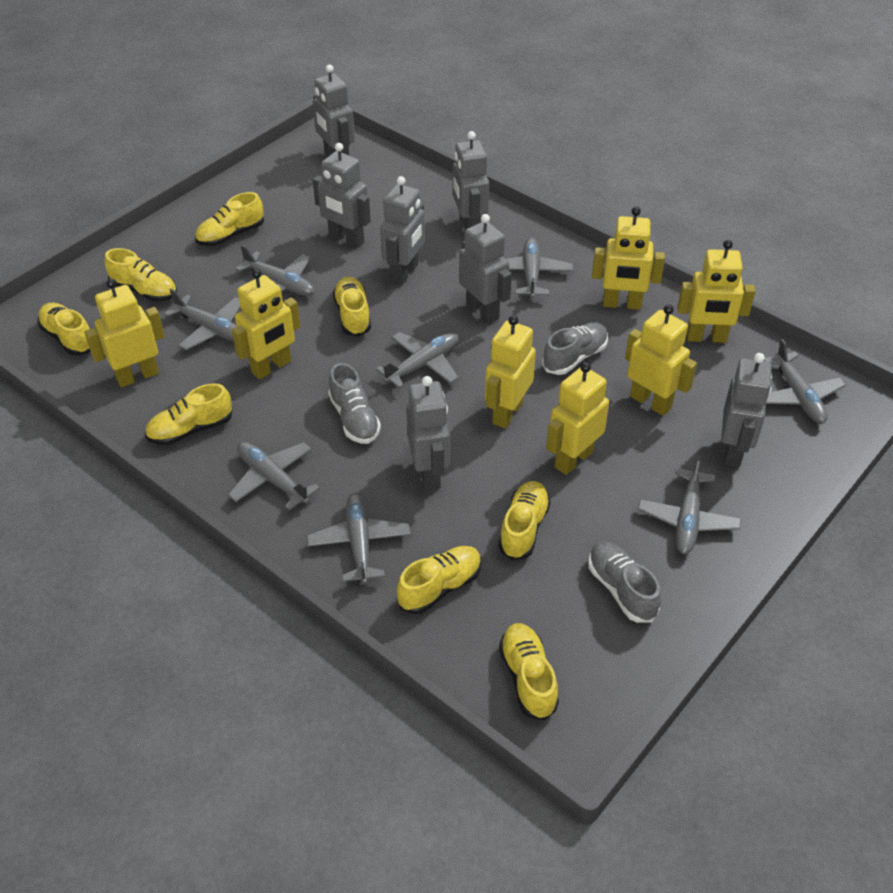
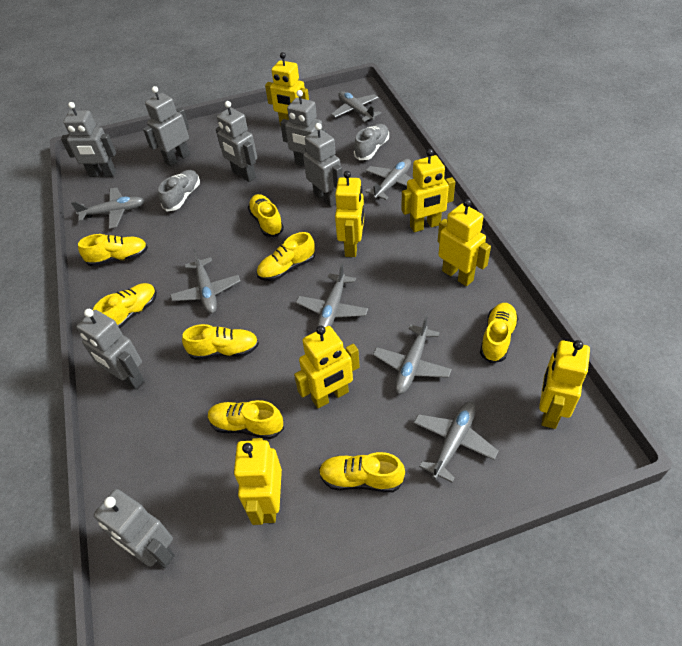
grey plane: 8 -> 7
grey shoe: 3 -> 2

